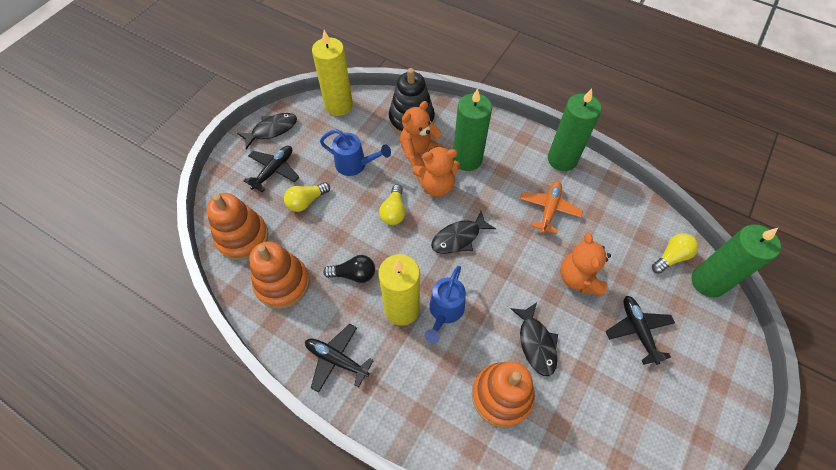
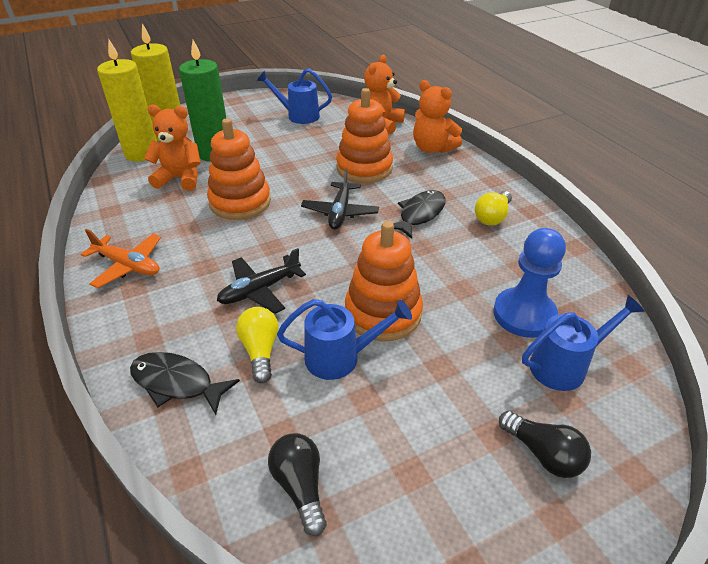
black fish: 3 -> 2
black light bulb: 1 -> 2
black plane: 3 -> 2
black stacking toy: 1 -> 0
blue pawn: 0 -> 1
blue watering can: 2 -> 3
green candle: 3 -> 1
yellow light bulb: 3 -> 2

